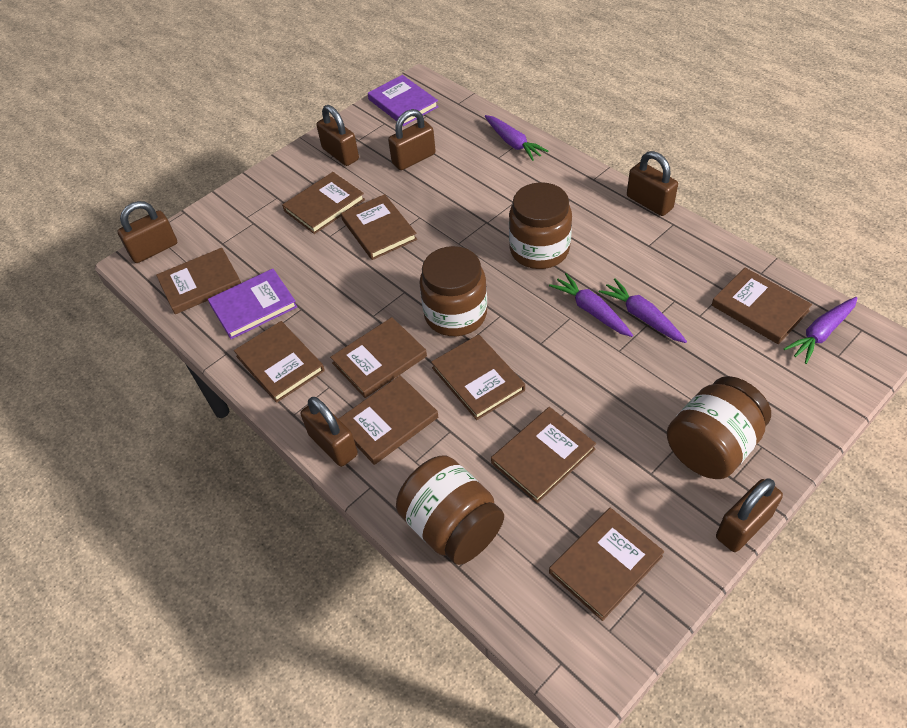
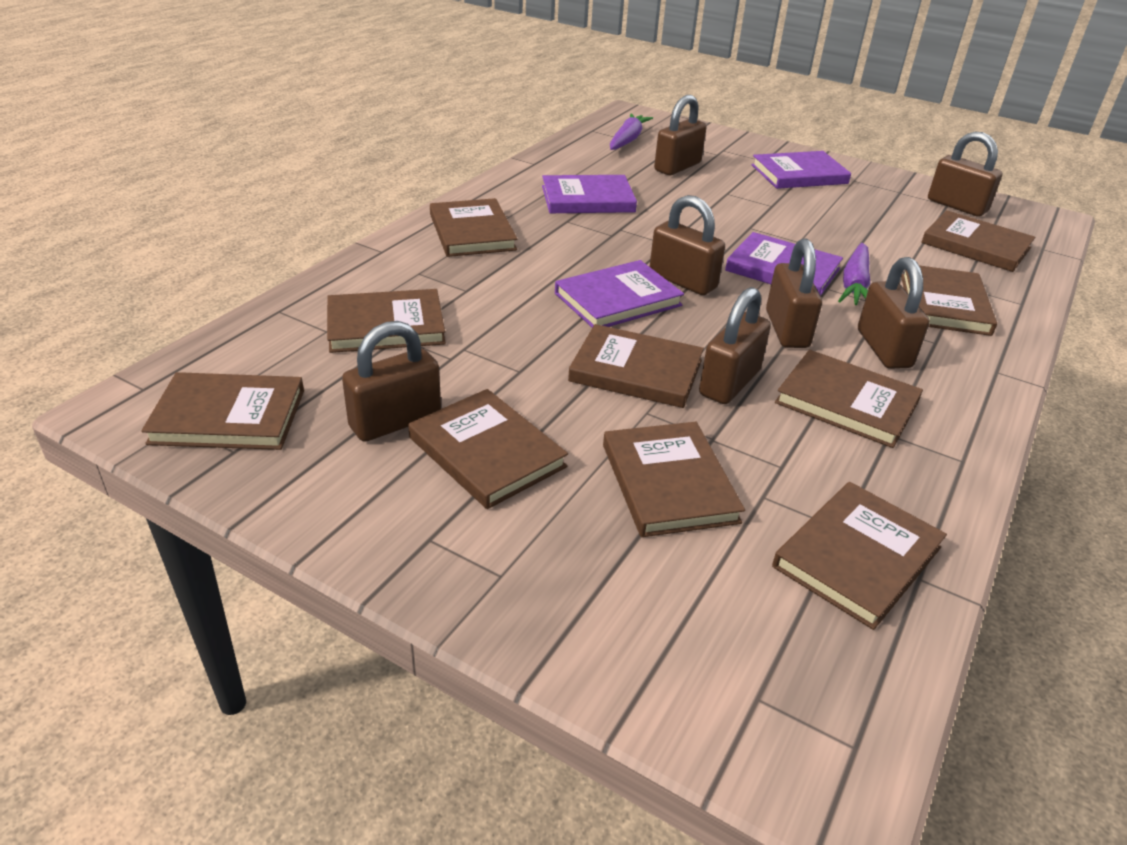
brown jar: 4 -> 0
brown padlock: 6 -> 7
purple book: 2 -> 4
purple carrot: 4 -> 2

